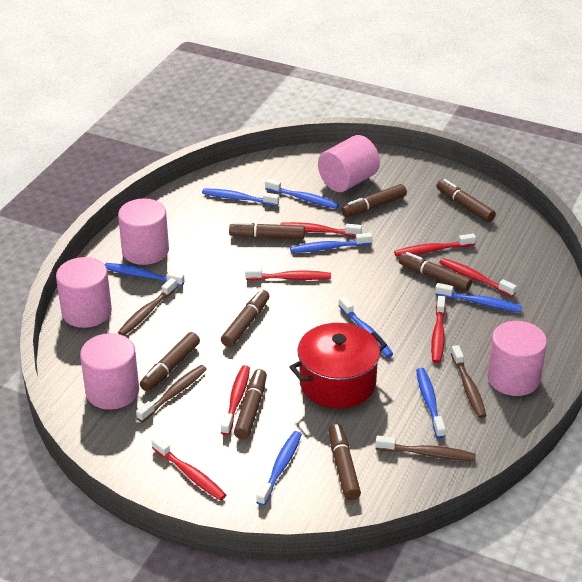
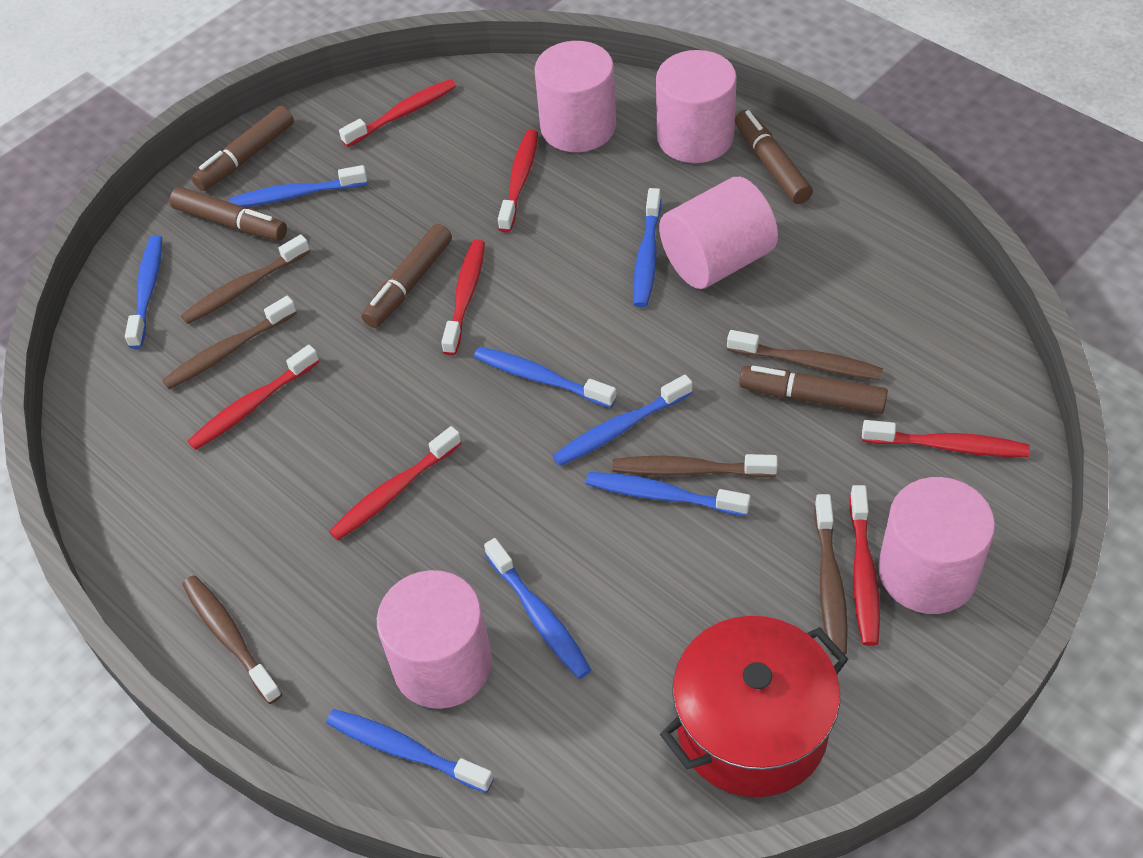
brown marker: 8 -> 5
brown toothbrush: 4 -> 6

